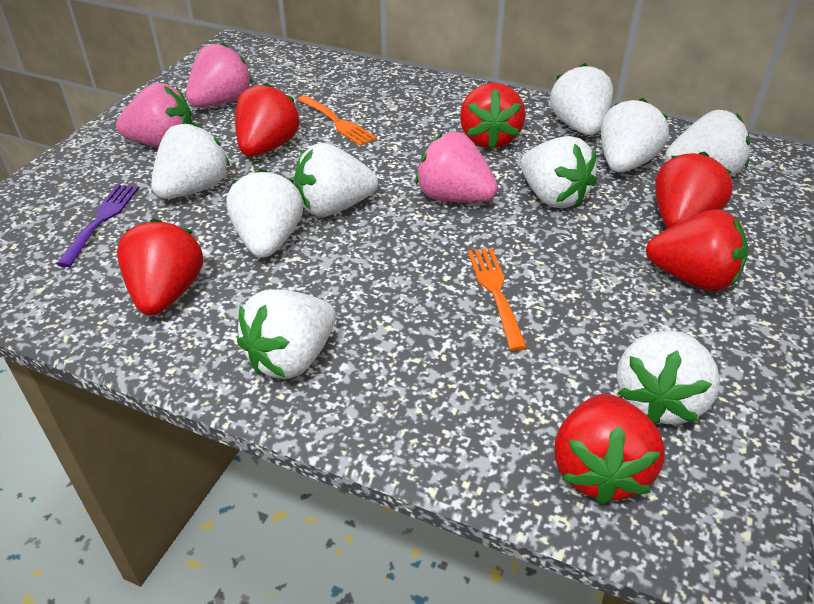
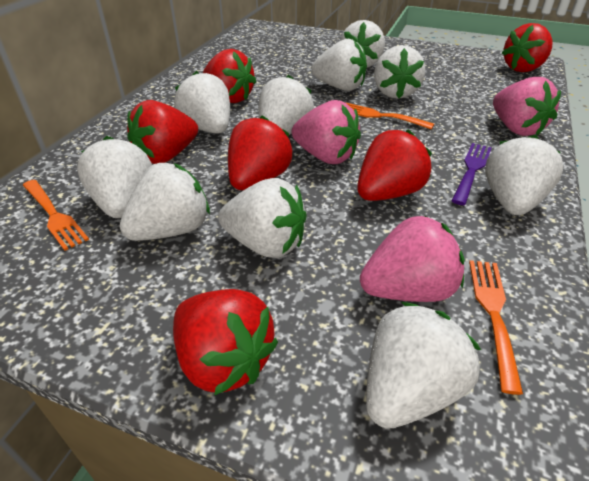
orange fork: 2 -> 3
white strawberry: 9 -> 10

